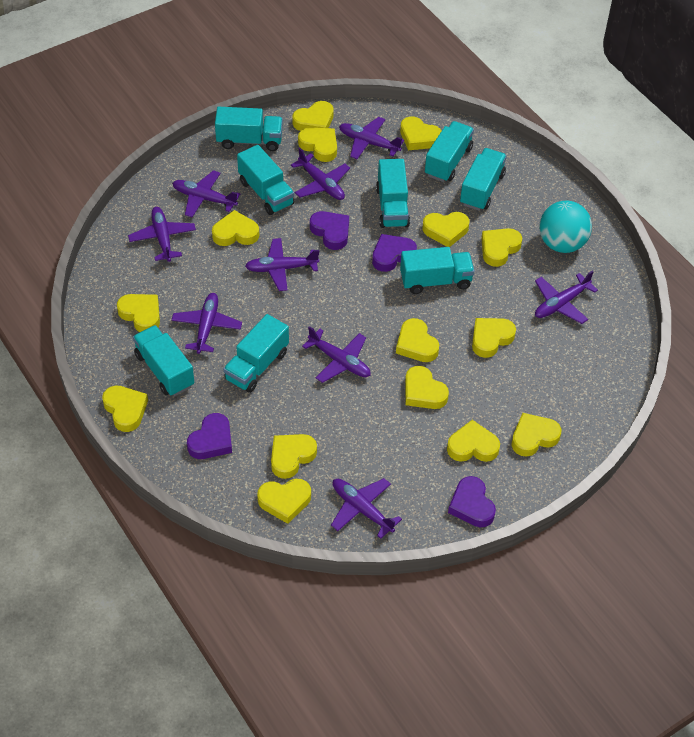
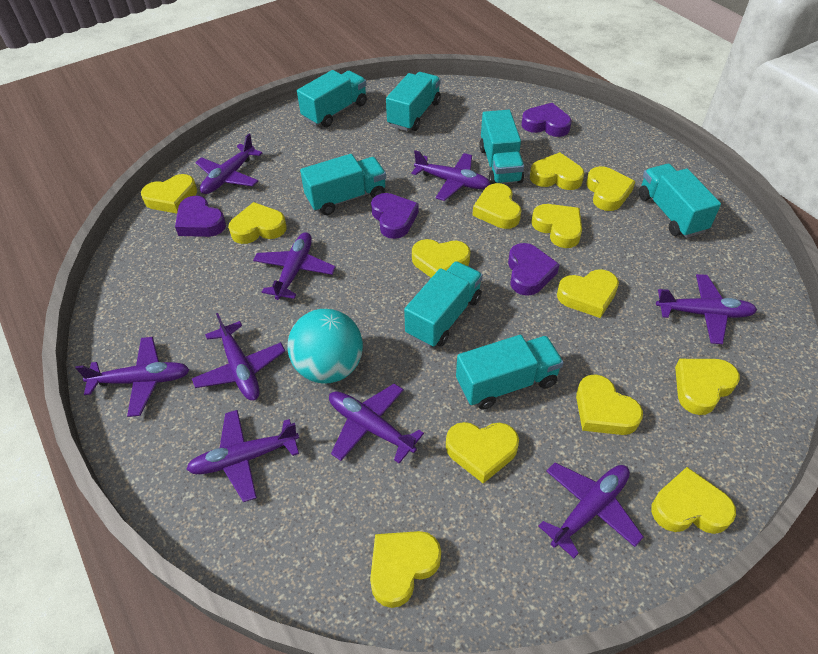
turquoise truck: 8 -> 7
yellow heart: 15 -> 13

